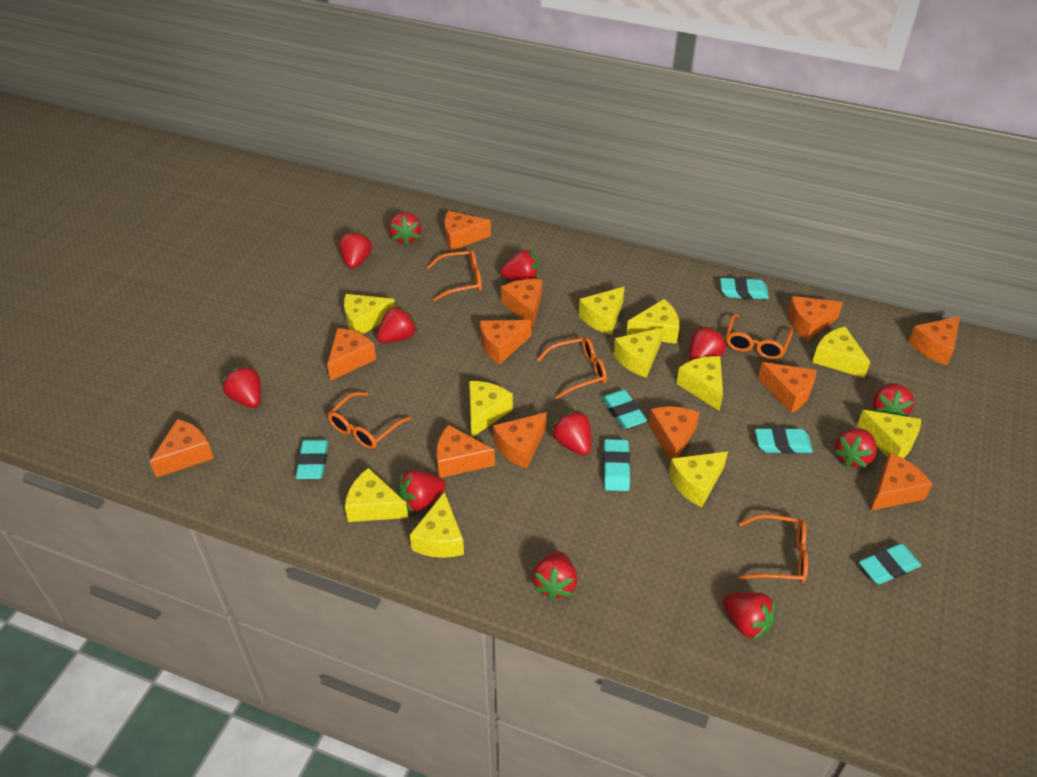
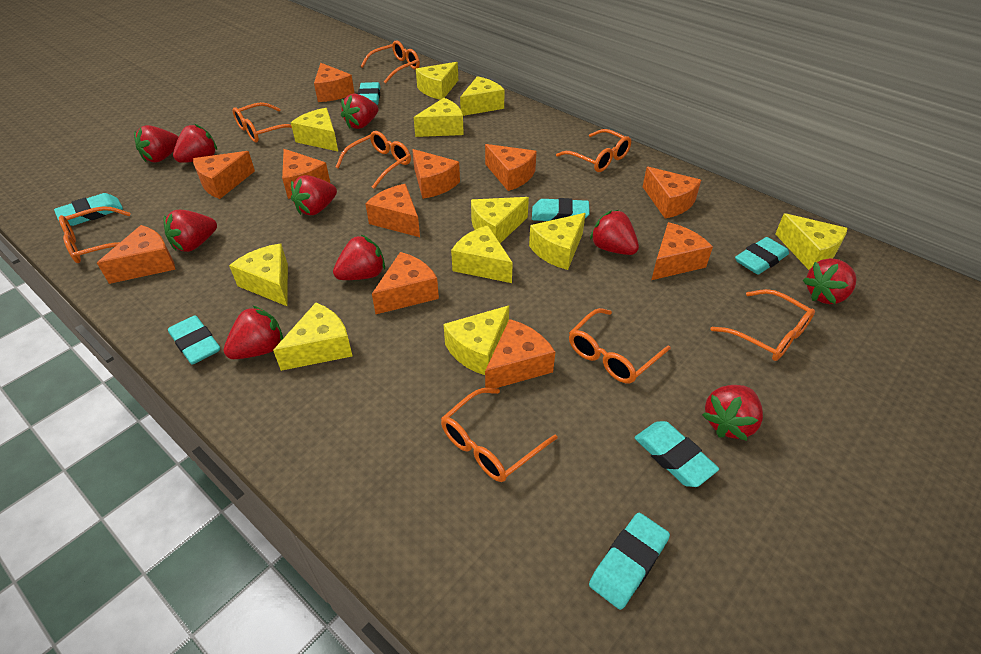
orange cheese: 12 -> 11
orange glasses: 5 -> 8
red strawberry: 12 -> 10
turquoise eraser: 6 -> 7

